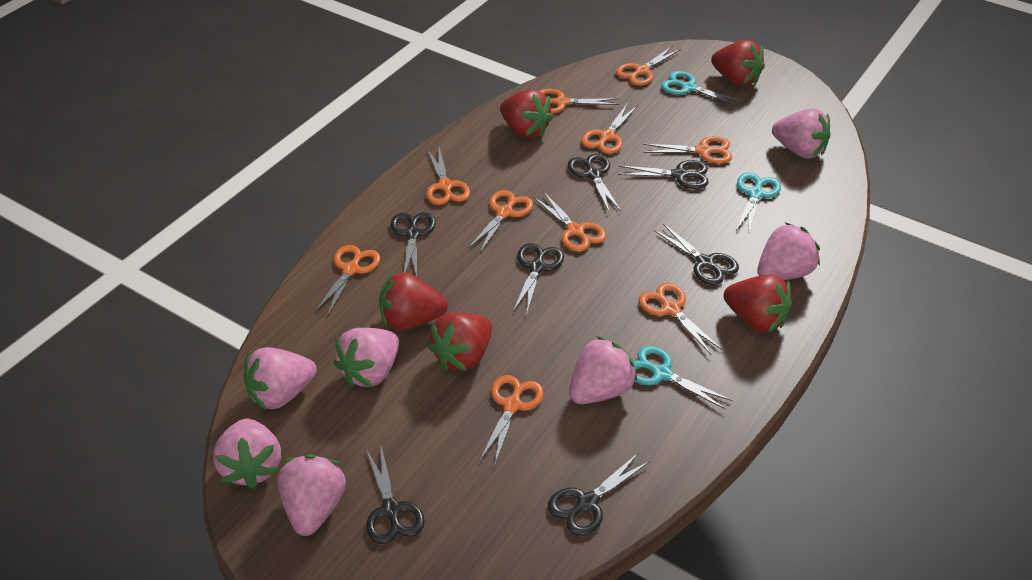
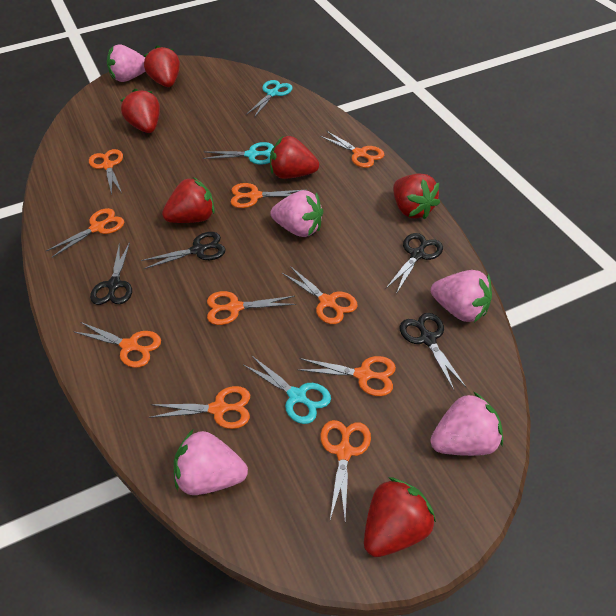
black scissors: 7 -> 4
pink strawberry: 7 -> 5
red strawberry: 5 -> 6

